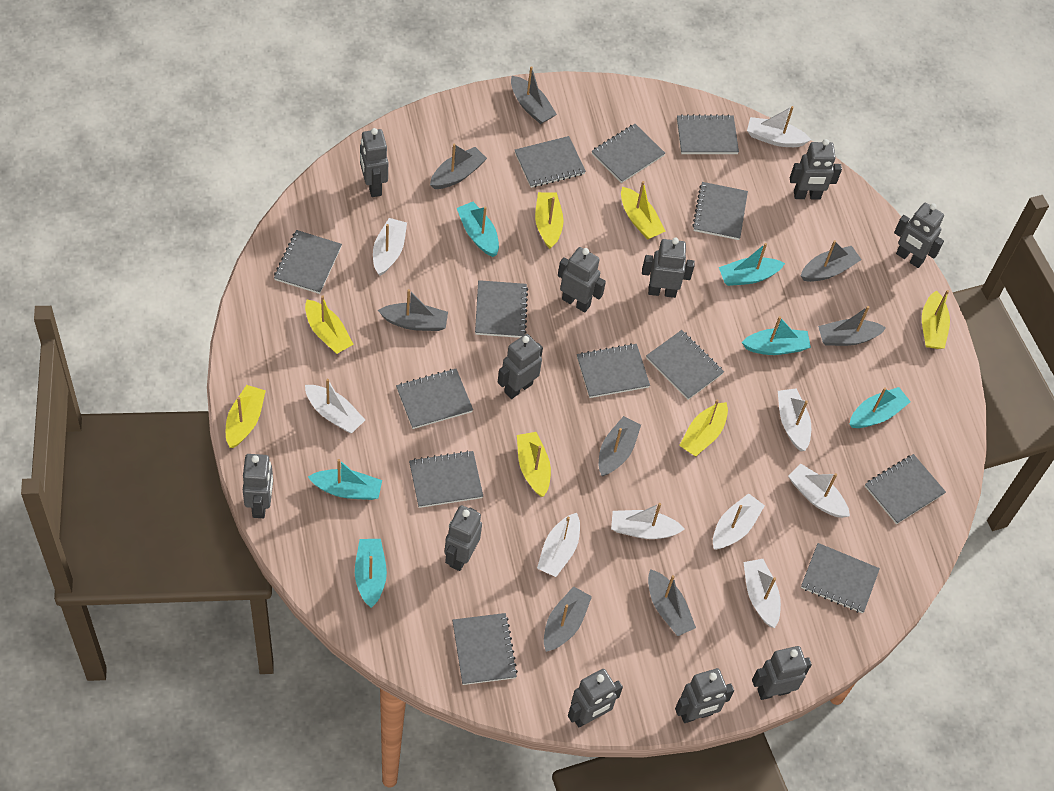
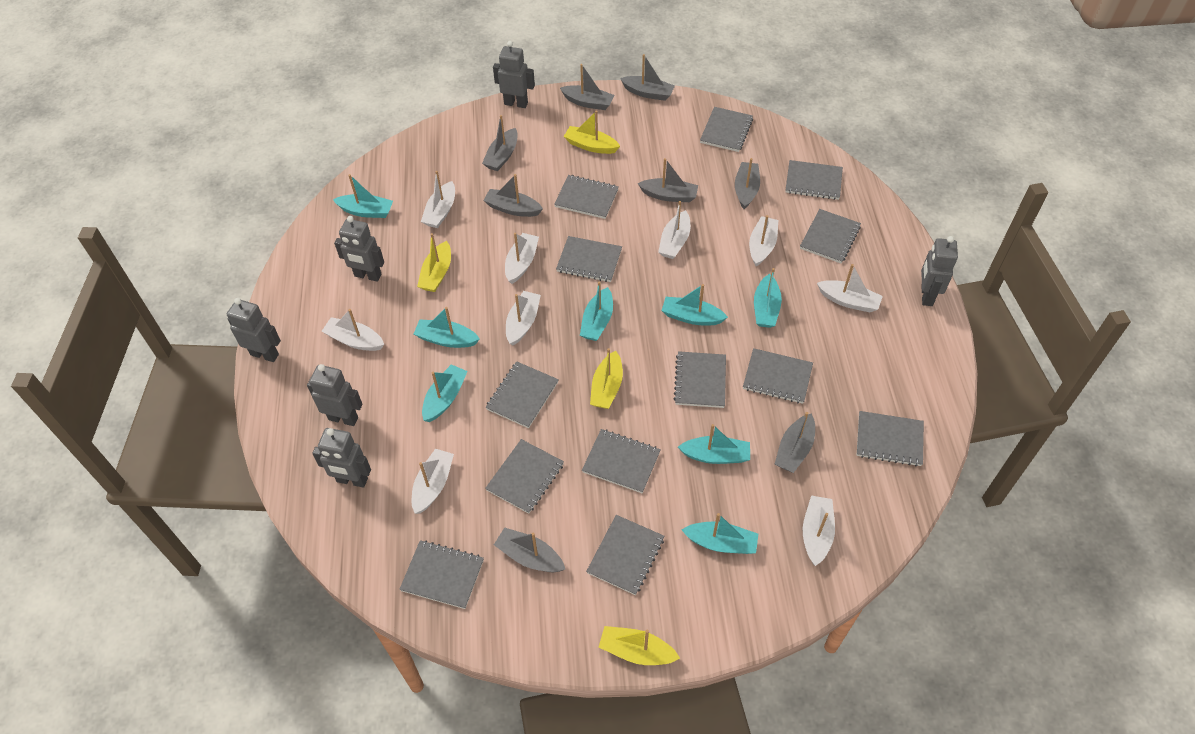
grey robot: 11 -> 6
turquoise boat: 6 -> 8
yellow boat: 7 -> 4

